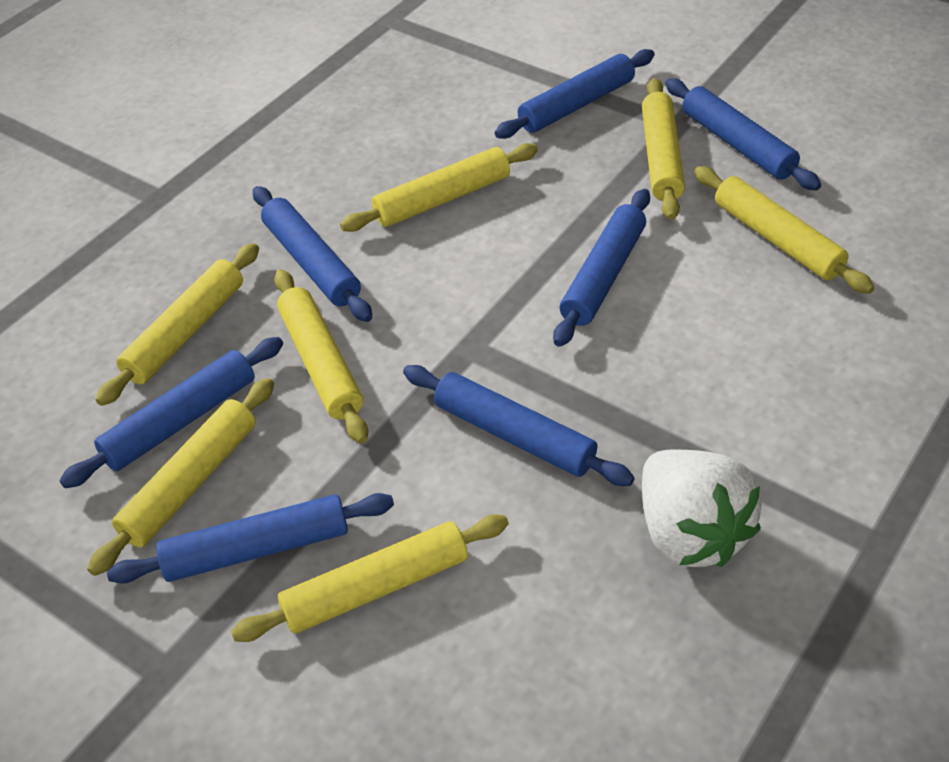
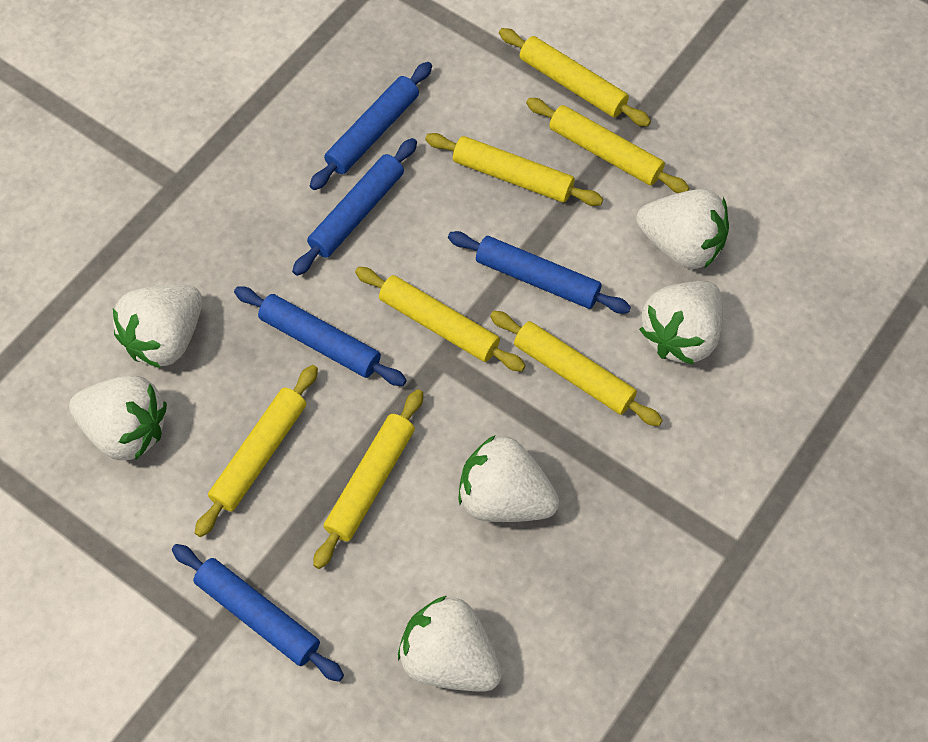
blue rolling pin: 7 -> 5
white strawberry: 1 -> 6

